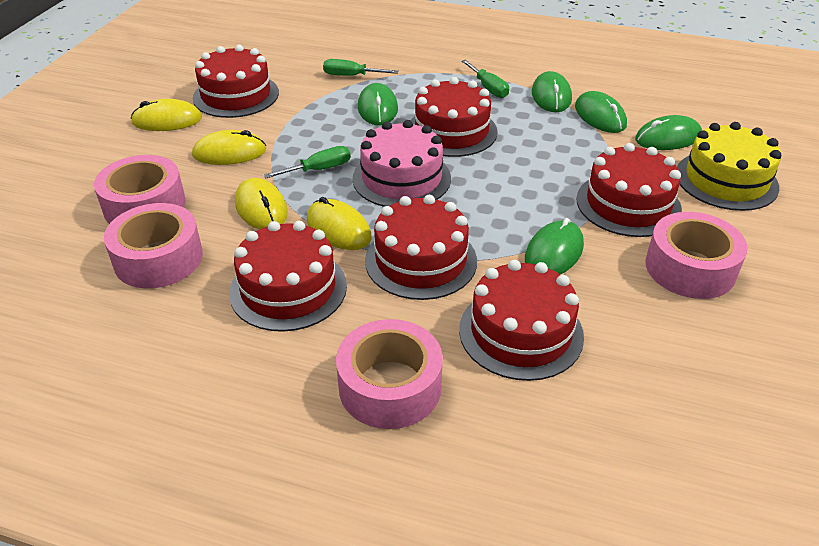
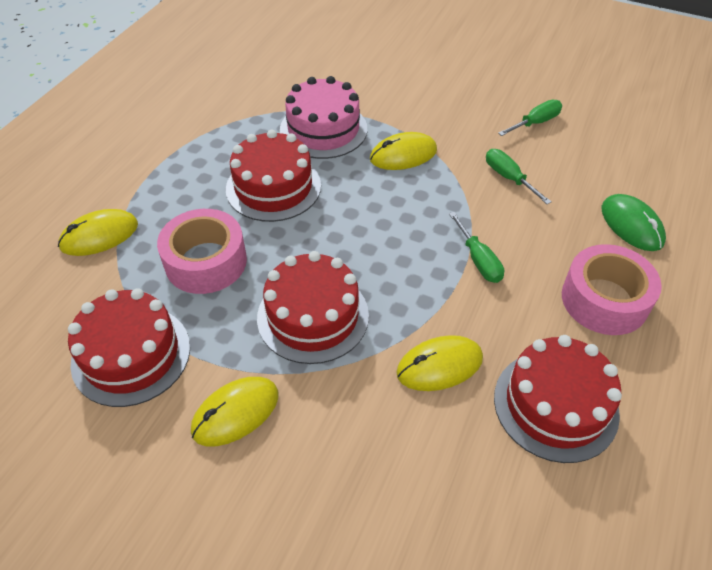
green mouse: 5 -> 1
pink tape: 4 -> 2
red cake: 6 -> 4
yellow cake: 1 -> 0

